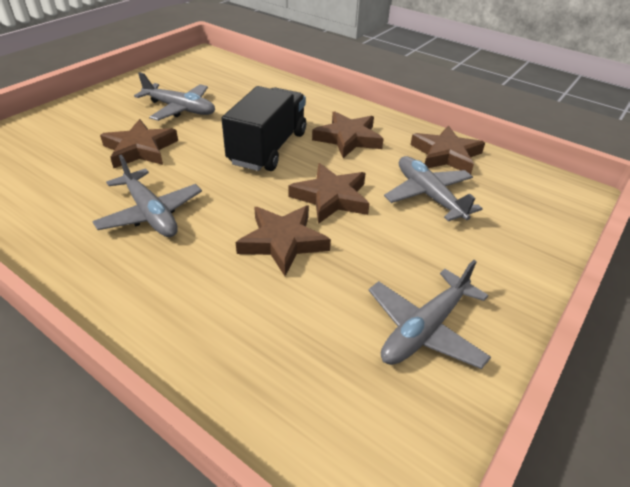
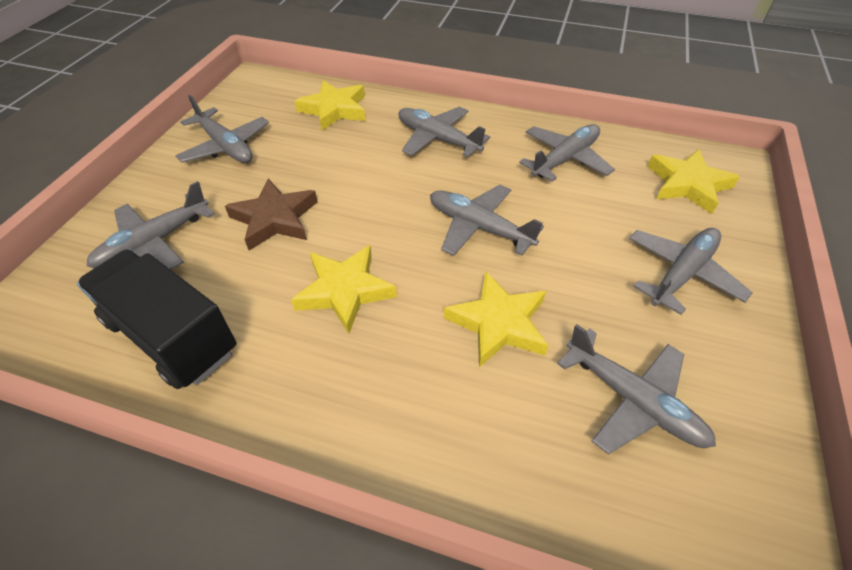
brown star: 5 -> 1
grey plane: 4 -> 7
yellow star: 0 -> 4

